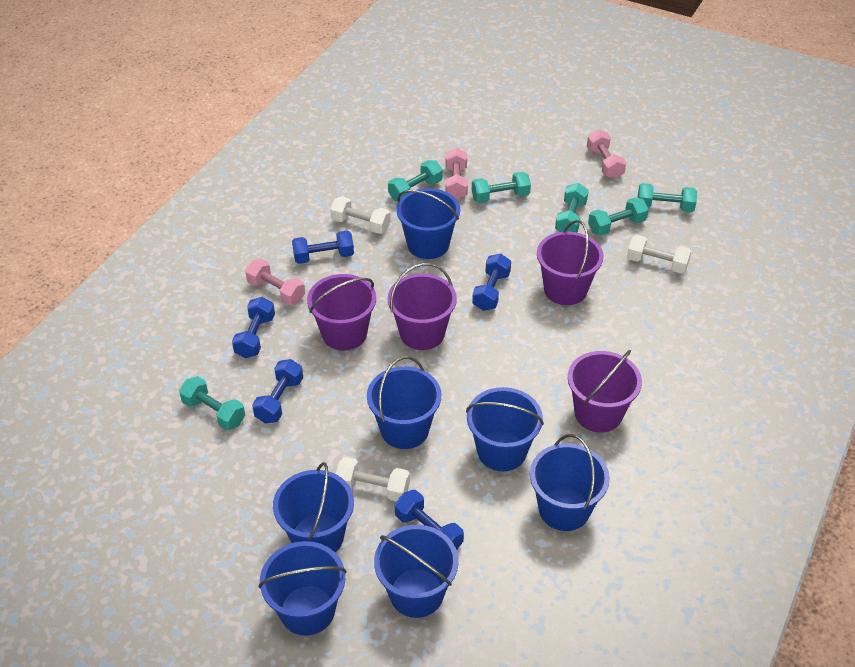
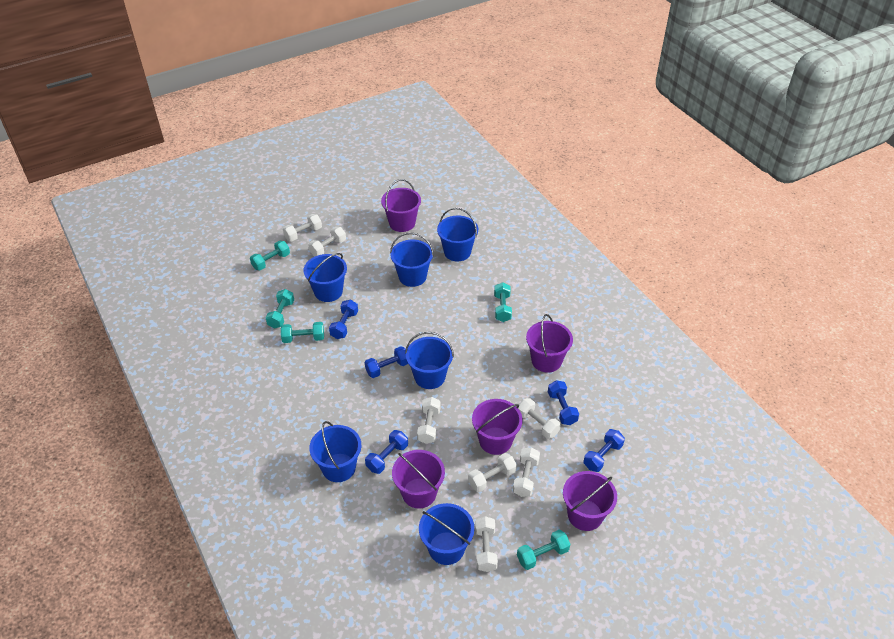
blue bucket: 7 -> 6
pink dumbbell: 3 -> 0
purple bucket: 4 -> 5
turquoise dumbbell: 6 -> 5
white dumbbell: 3 -> 7

